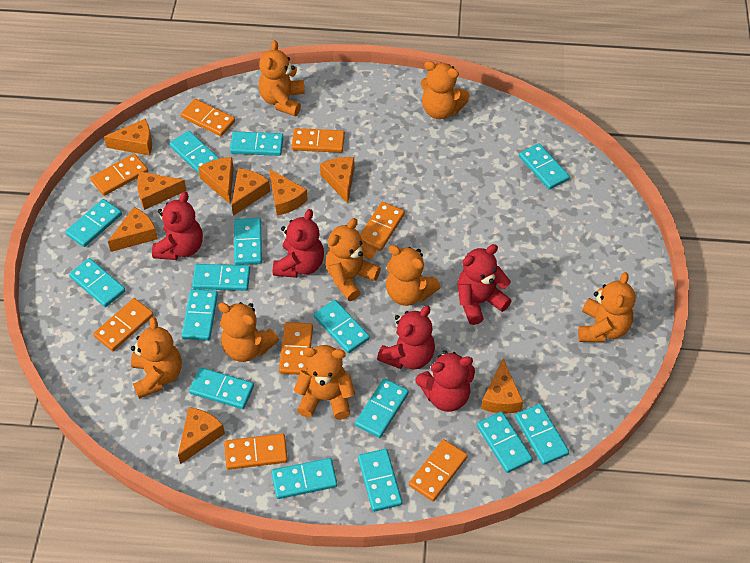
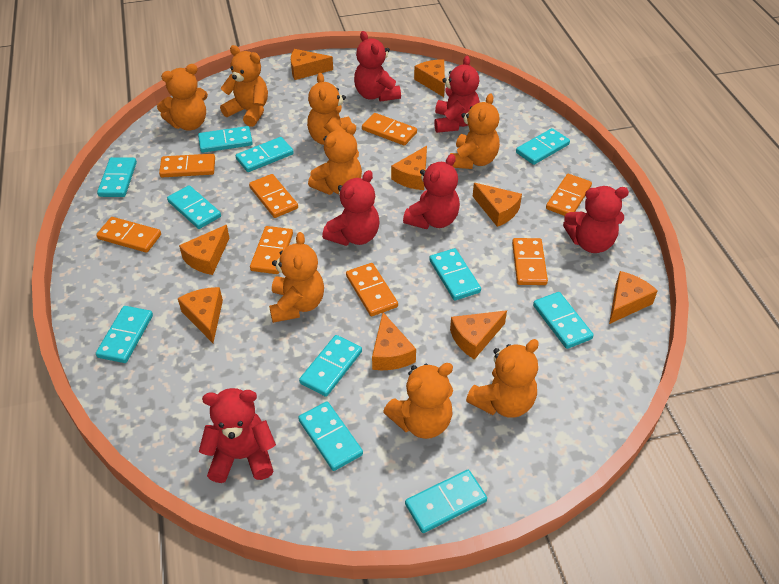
red teddy bear: 5 -> 6
turquoise domino: 15 -> 11

